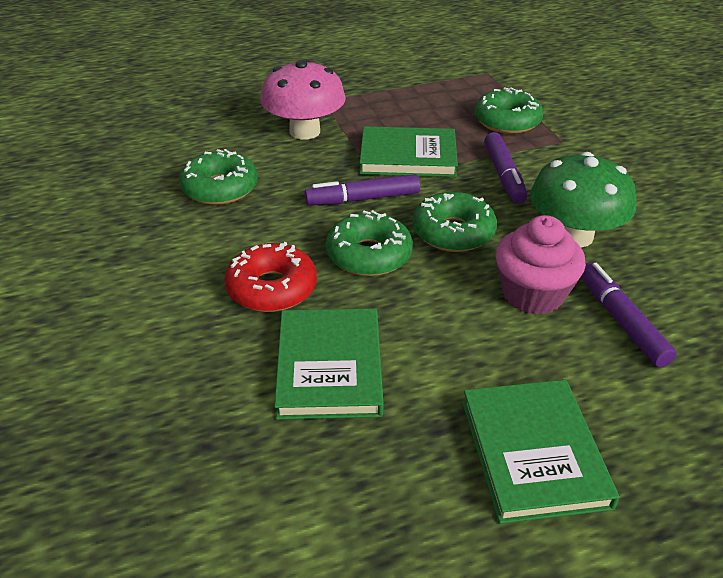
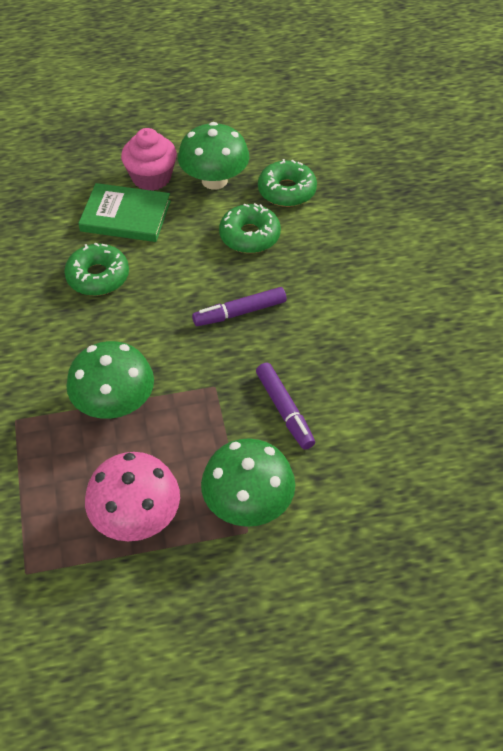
green book: 3 -> 1
green donut: 4 -> 3
green mushroom: 1 -> 3
purple marker: 3 -> 2
red donut: 1 -> 0

